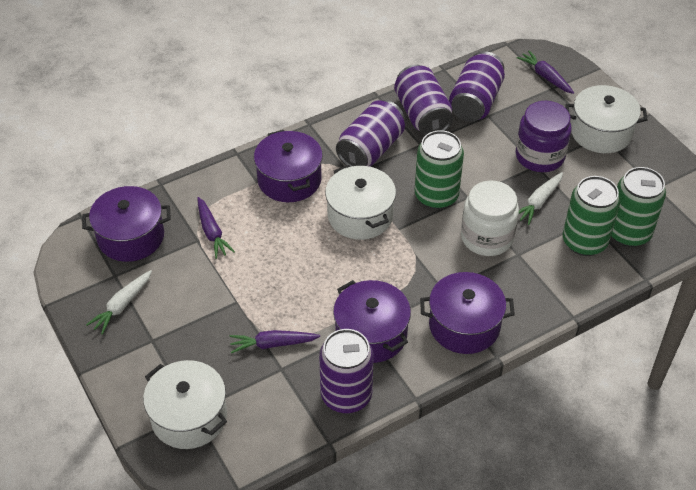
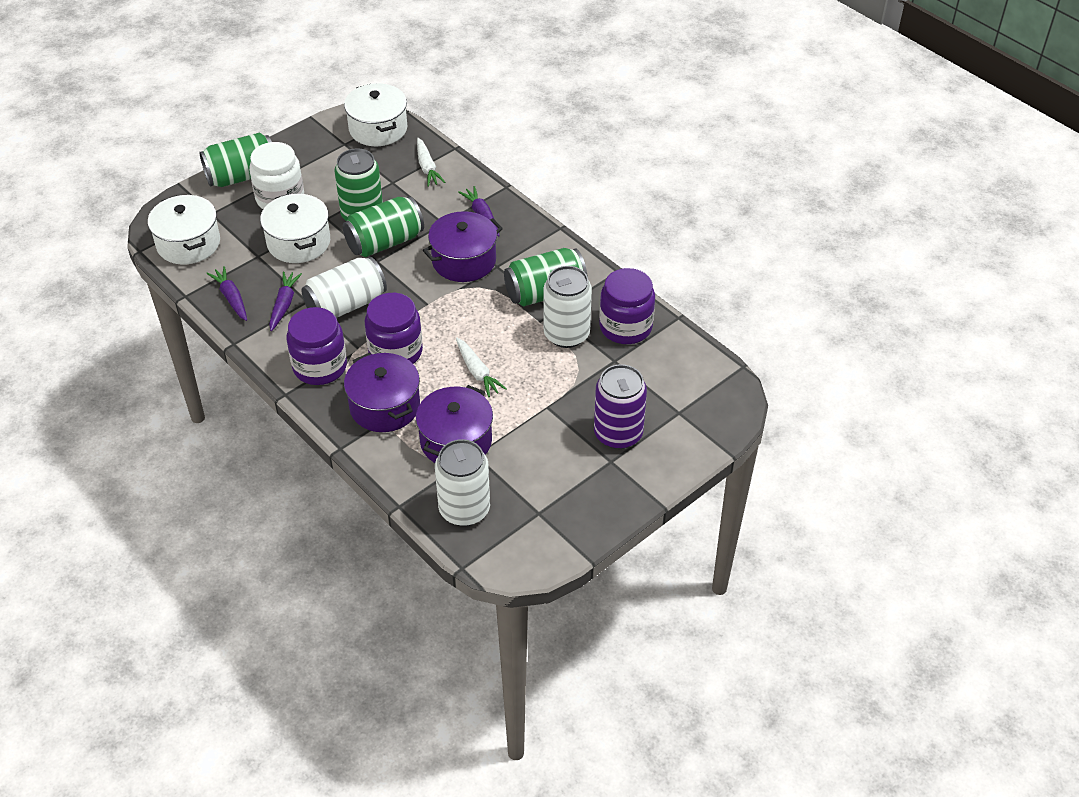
green can: 3 -> 4
purple can: 4 -> 1
purple jar: 1 -> 3
purple pot: 4 -> 3
white can: 0 -> 3

